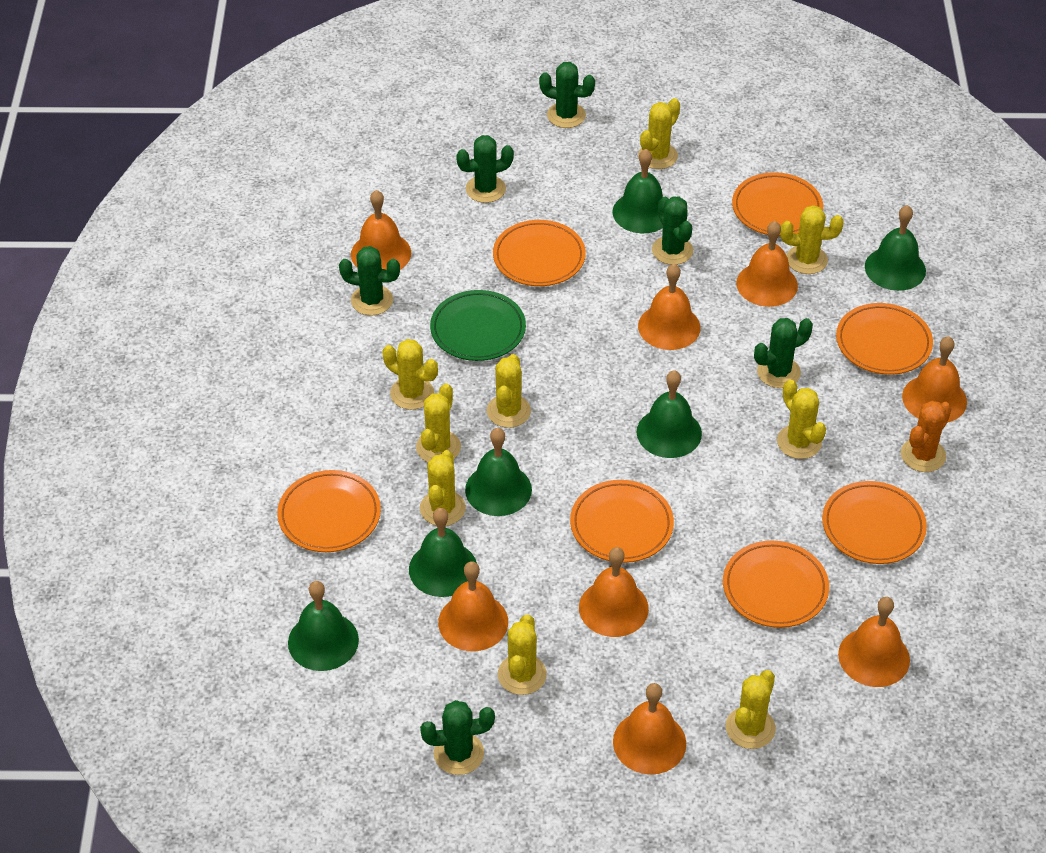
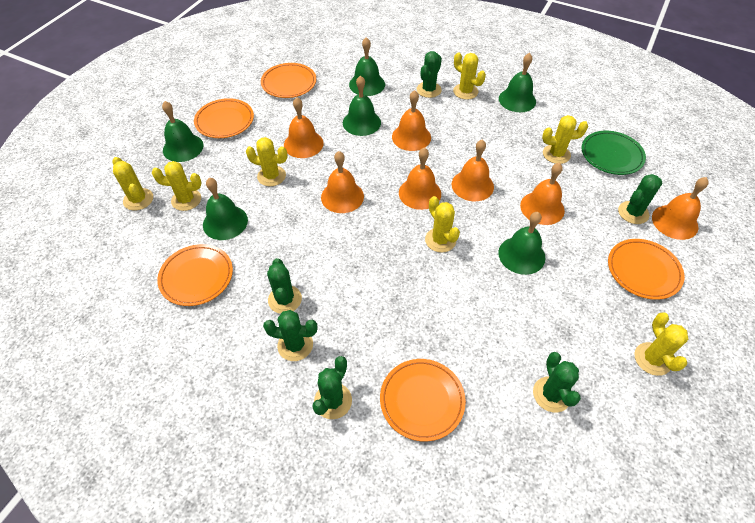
orange bell: 8 -> 7
orange cactus: 1 -> 0
orange plate: 7 -> 5
yellow cactus: 9 -> 7

